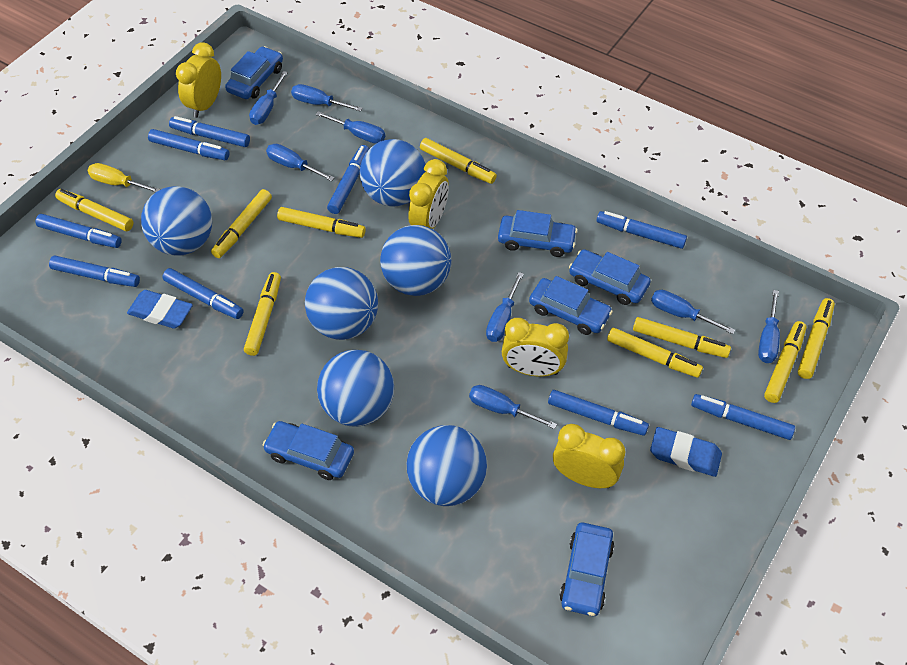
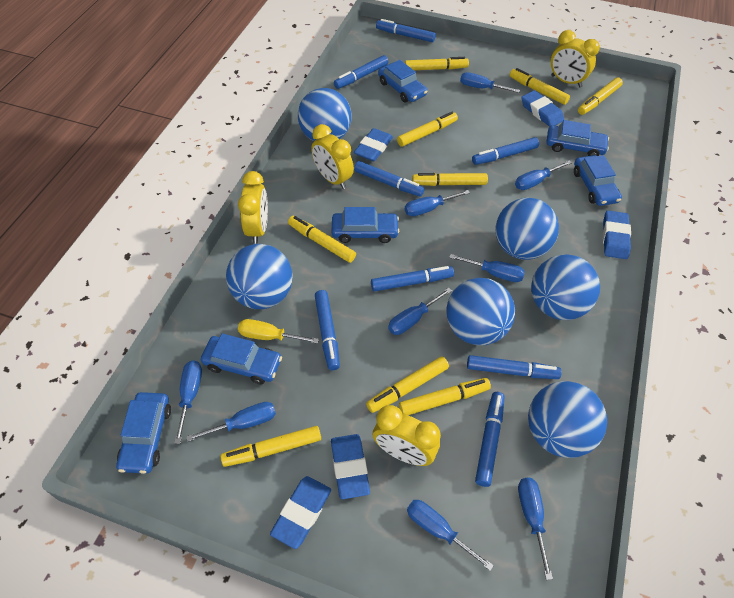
blue eraser: 2 -> 5
blue marker: 9 -> 8
blue screwdriver: 8 -> 9

